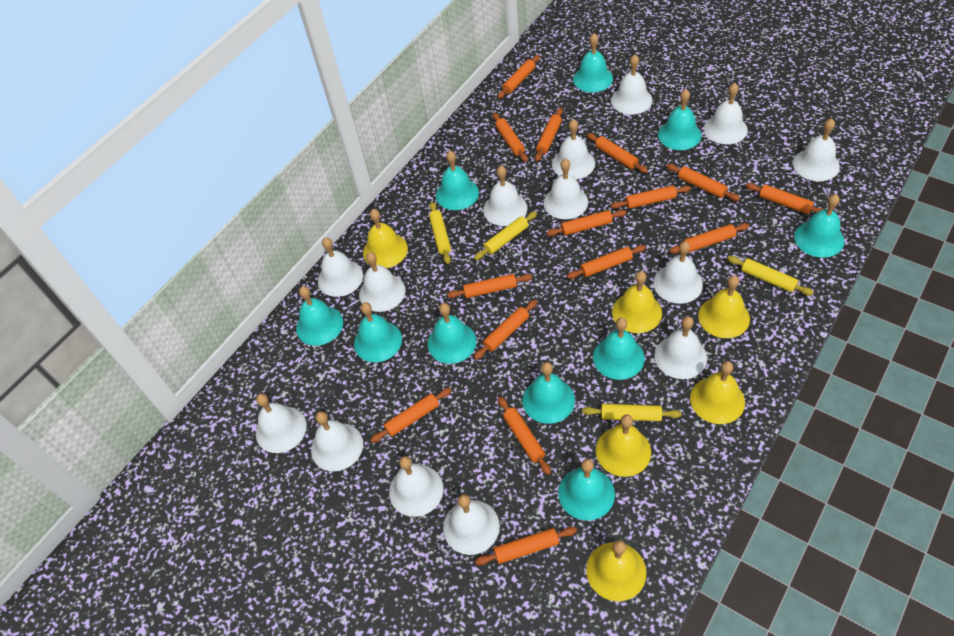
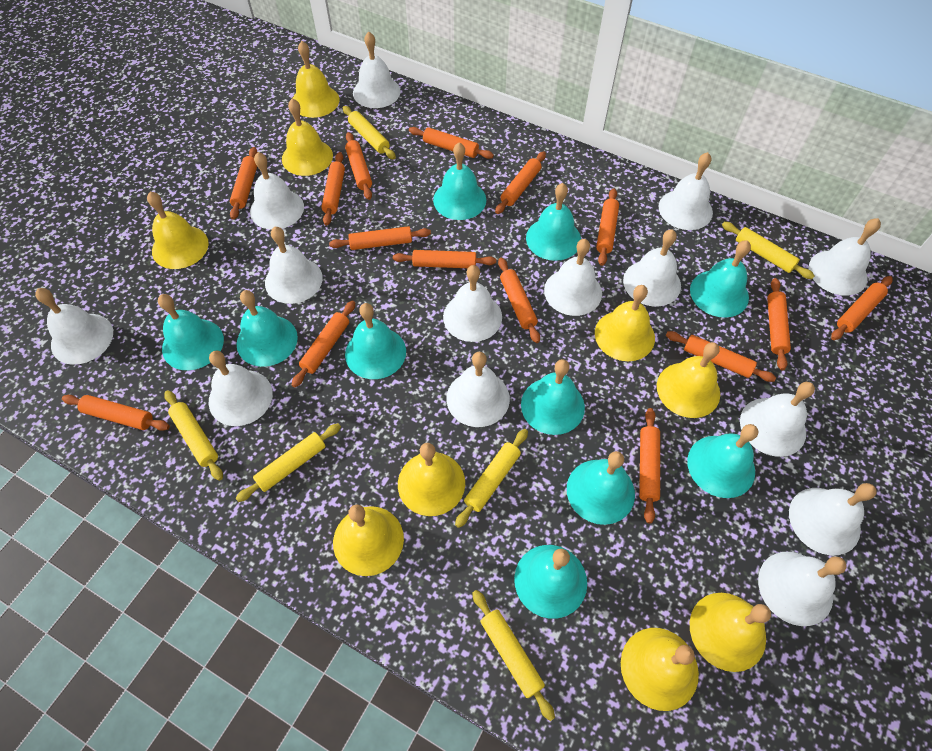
yellow bell: 6 -> 9
yellow rolling pin: 4 -> 6

